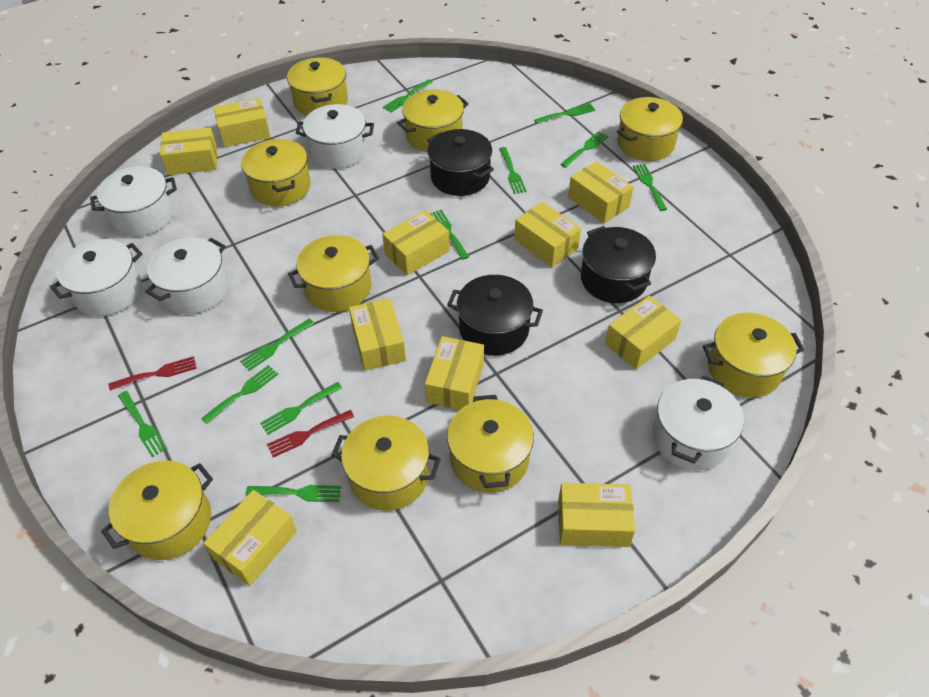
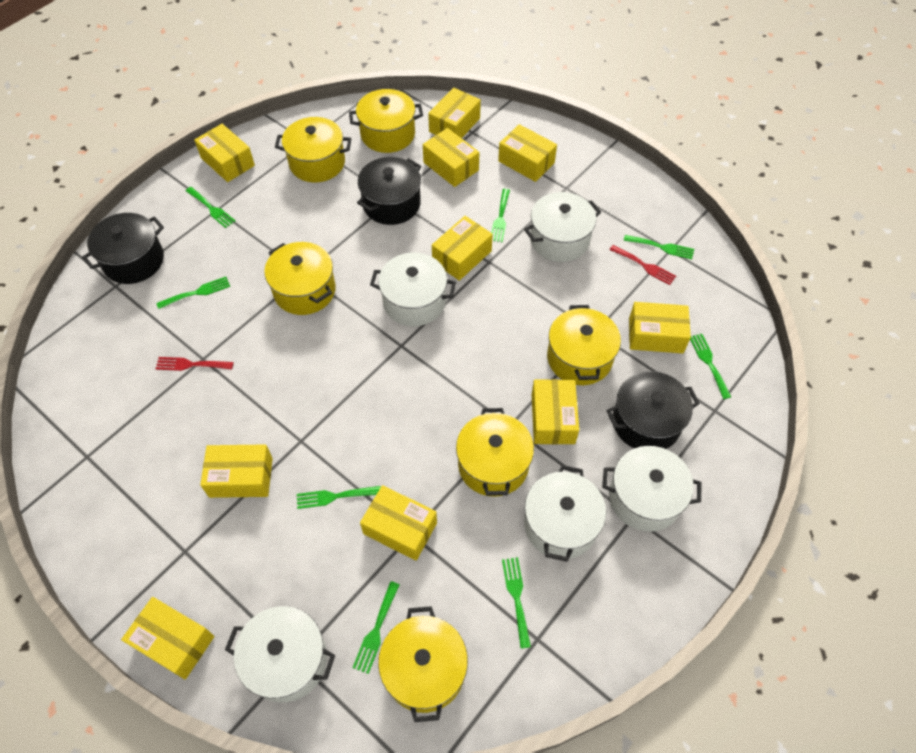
green fork: 11 -> 8
yellow pot: 9 -> 6

